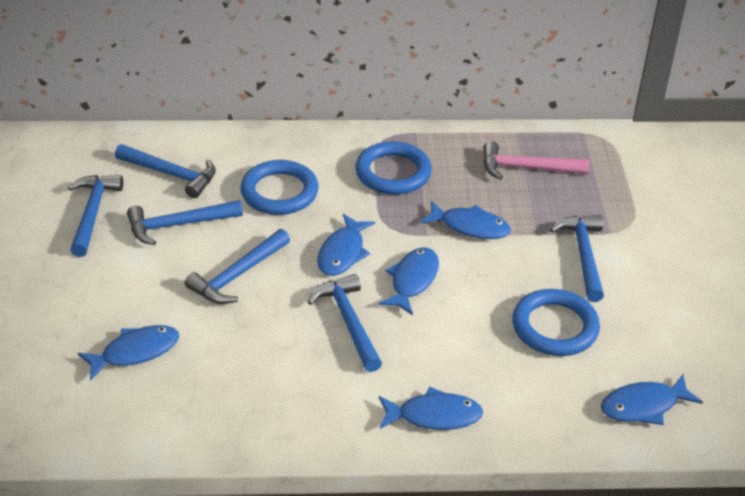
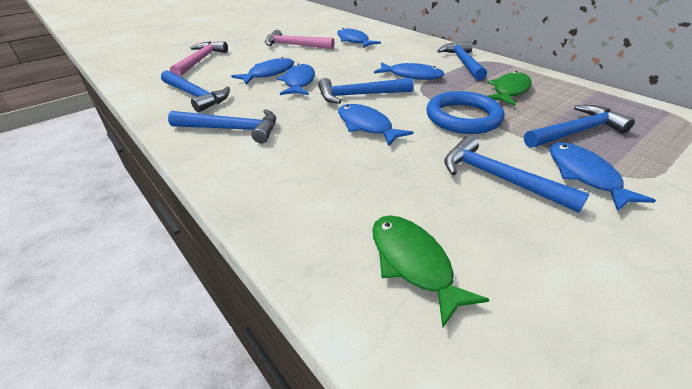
blue ring: 3 -> 1
green fish: 0 -> 2
pink hammer: 1 -> 2

